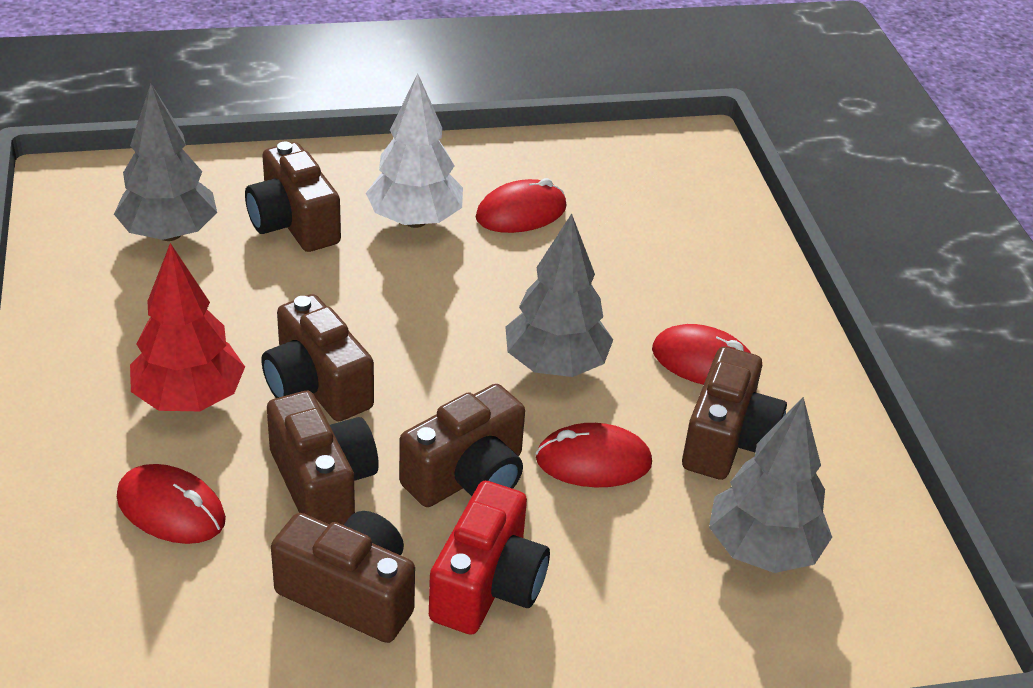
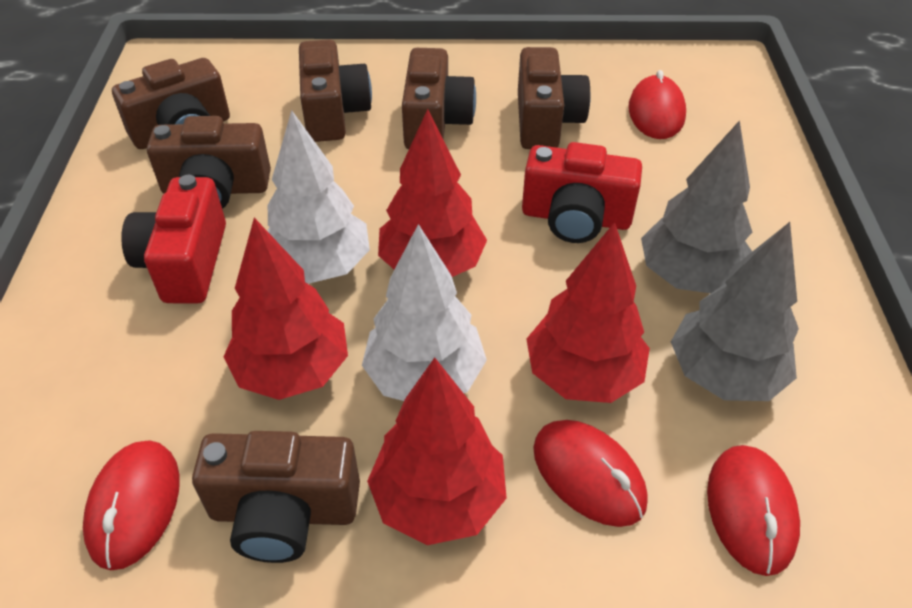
grey tree: 3 -> 2
red camera: 1 -> 2
red tree: 1 -> 4
white tree: 1 -> 2

